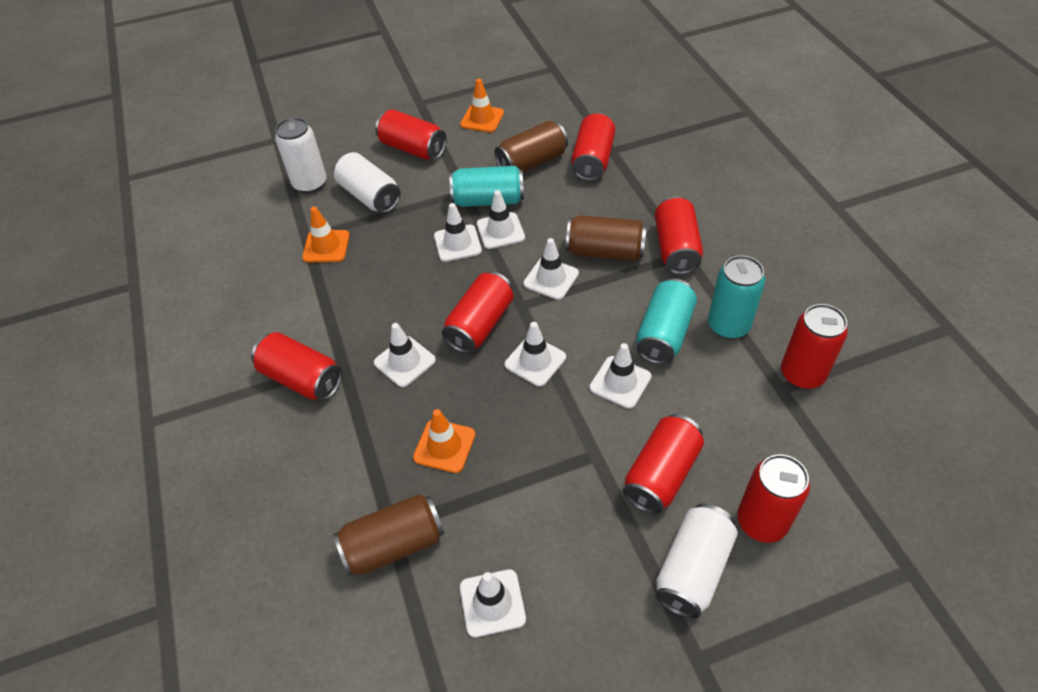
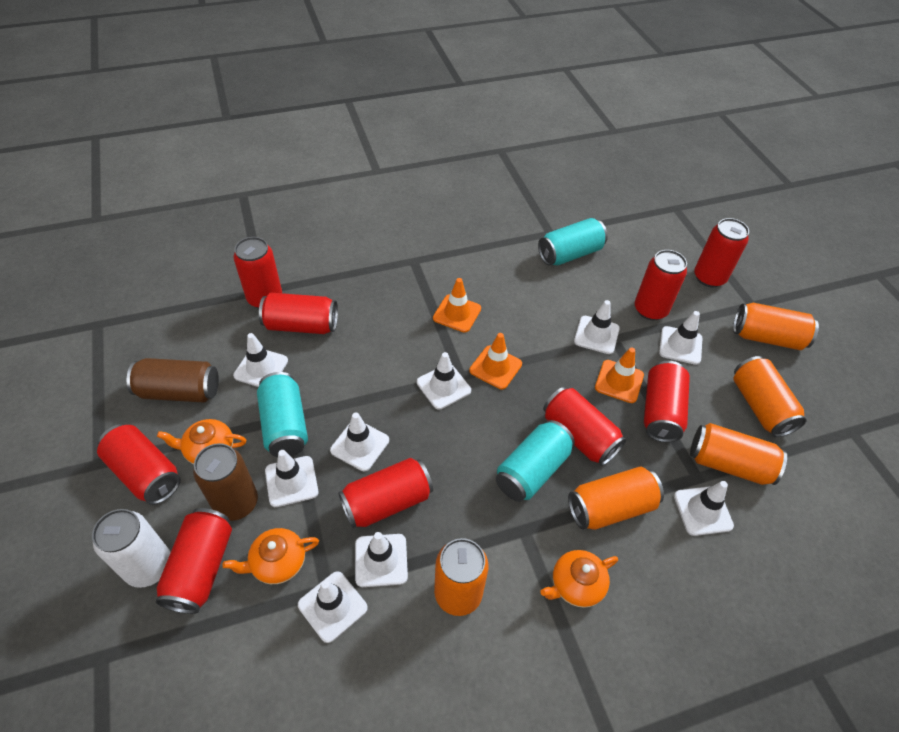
brown can: 3 -> 2
orange can: 0 -> 5
orange teapot: 0 -> 3
red can: 8 -> 9
white can: 3 -> 1
white traffic cone: 7 -> 9

